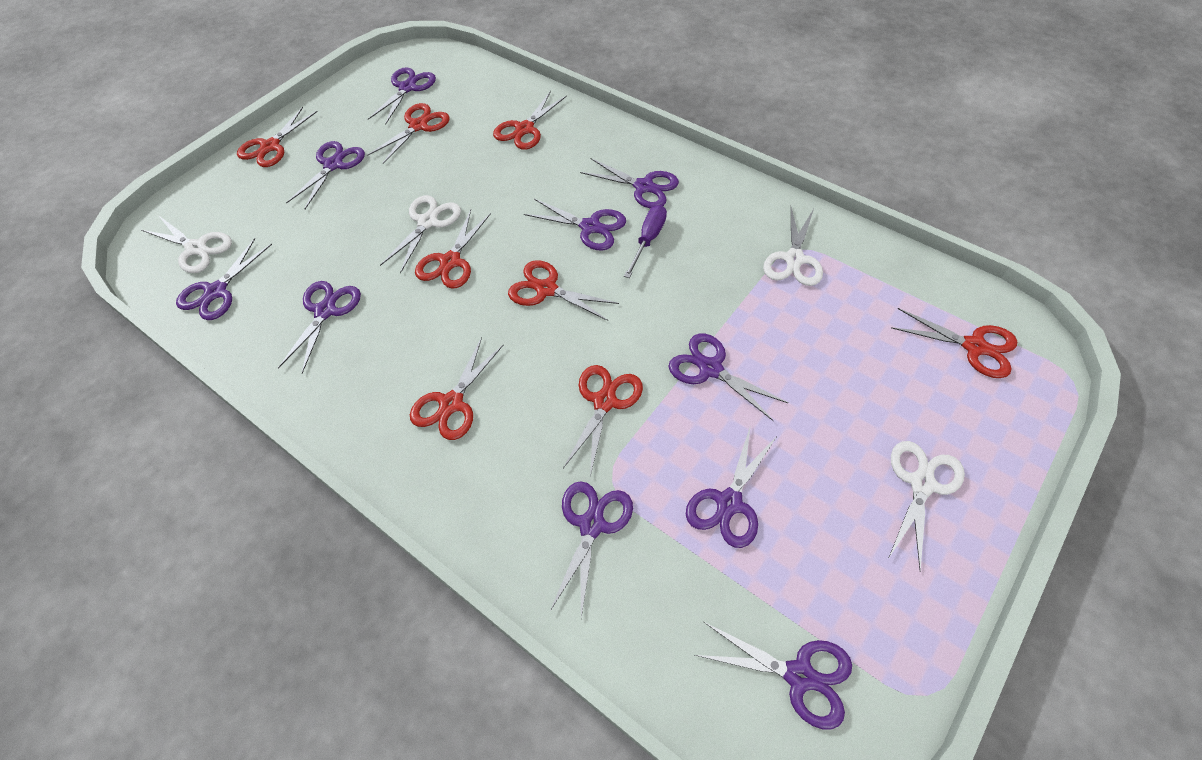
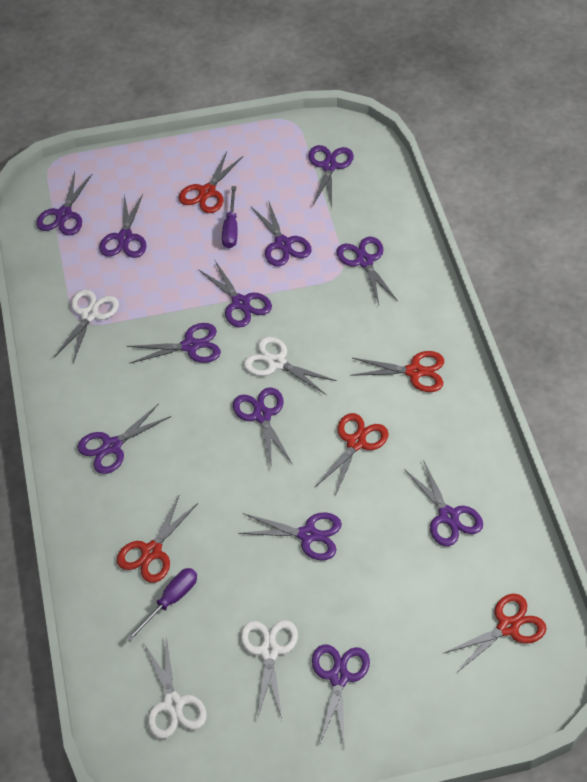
purple scissors: 10 -> 12
purple screwdriver: 1 -> 2
red scissors: 8 -> 5

